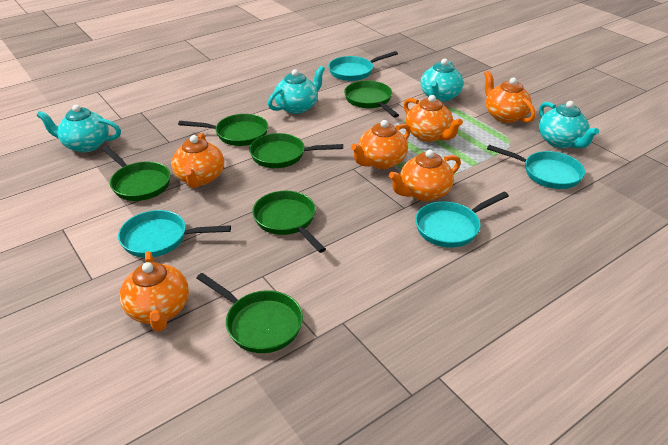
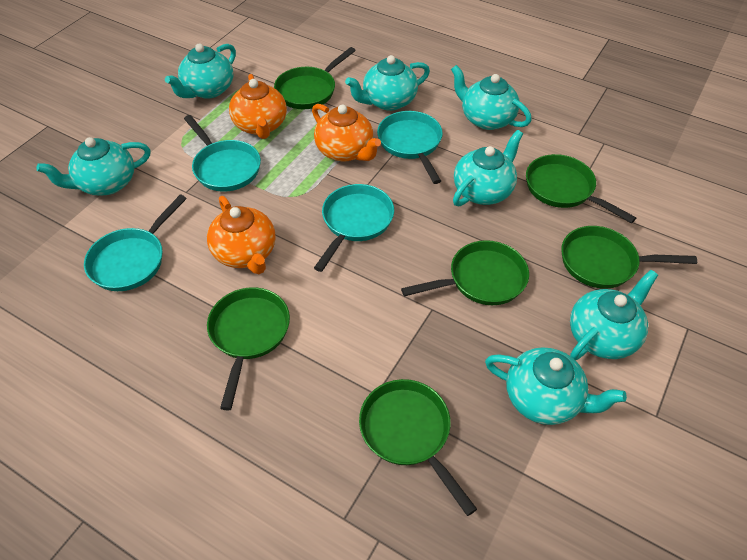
orange teapot: 6 -> 3
turquoise teapot: 4 -> 7

